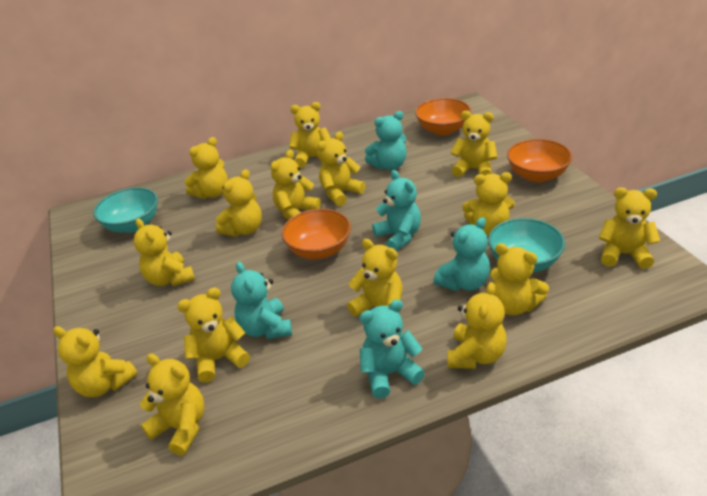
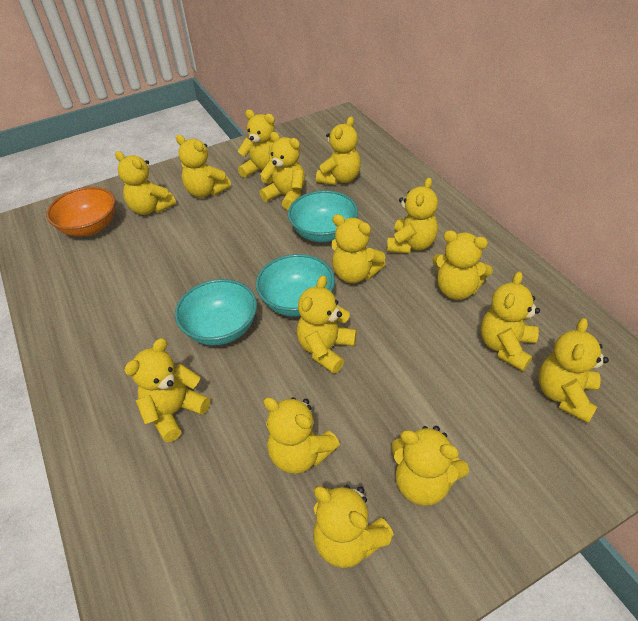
orange bowl: 3 -> 1
turquoise bowl: 2 -> 3
turquoise teddy bear: 5 -> 0

